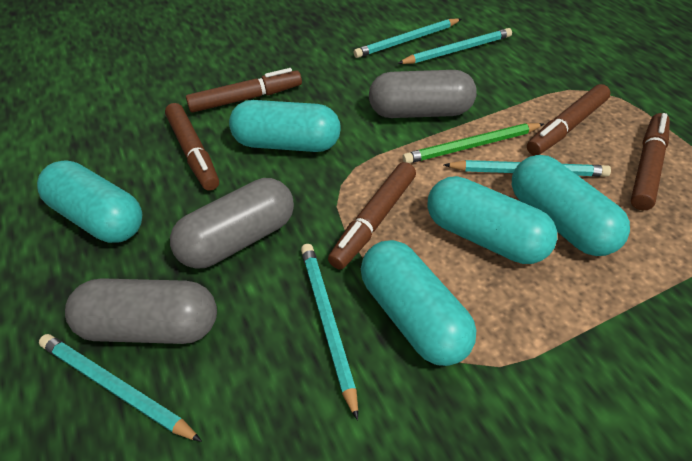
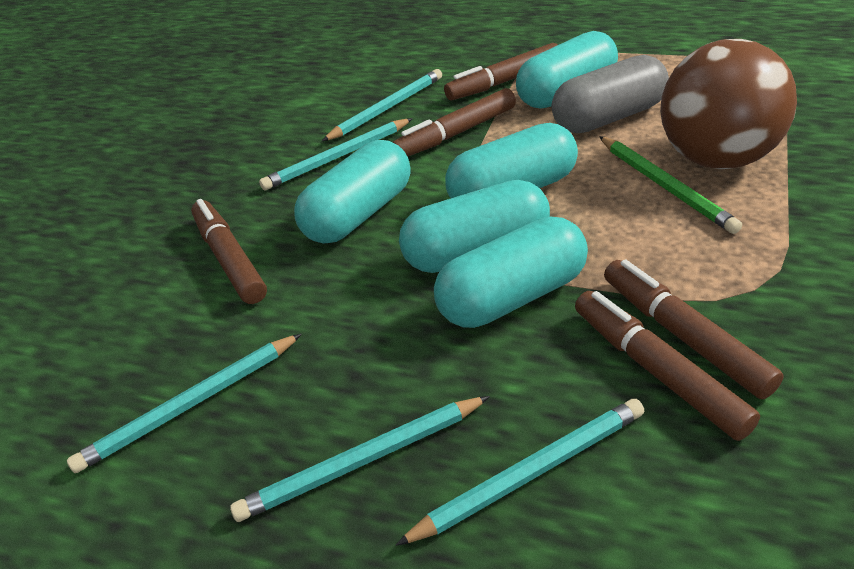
brown ball: 0 -> 1
grey capsule: 3 -> 1

